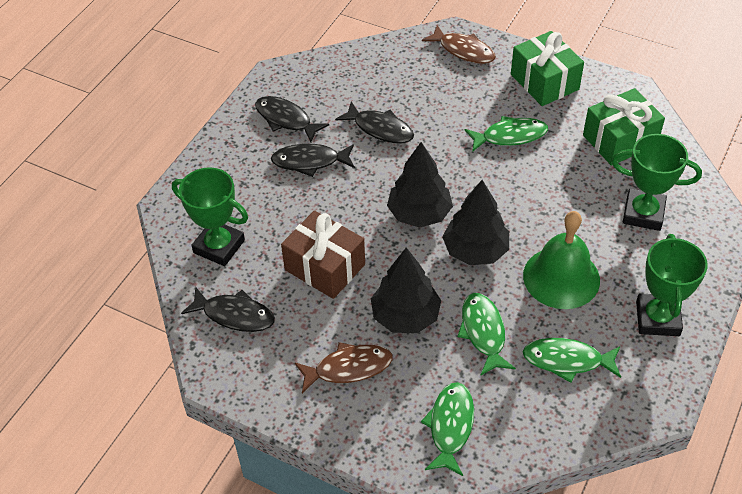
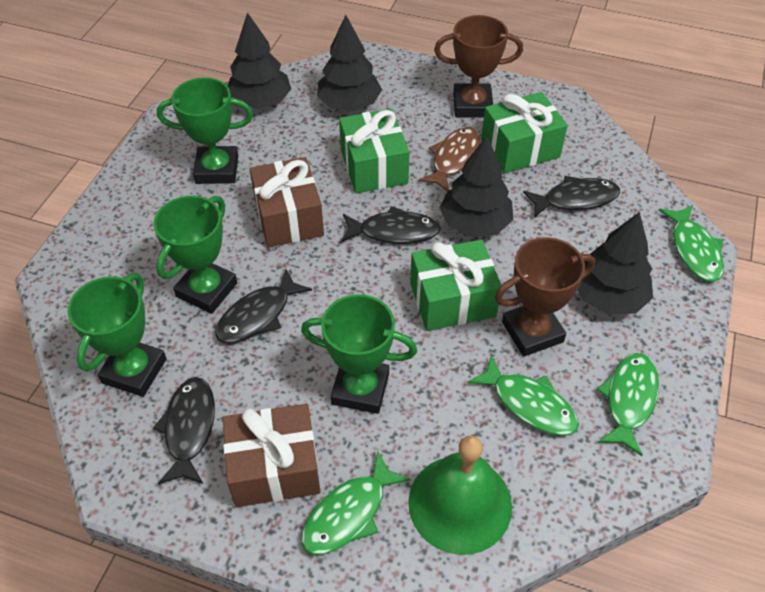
black tree: 3 -> 4
brown fish: 2 -> 1
brown gift: 1 -> 2
brown trophy: 0 -> 2
green gift: 2 -> 3
green trophy: 3 -> 4

